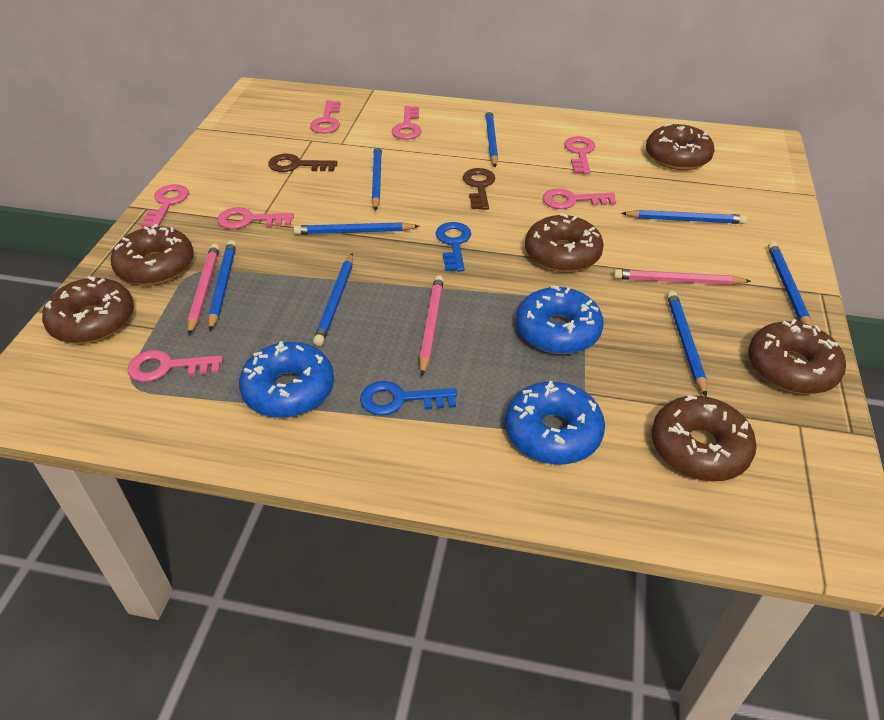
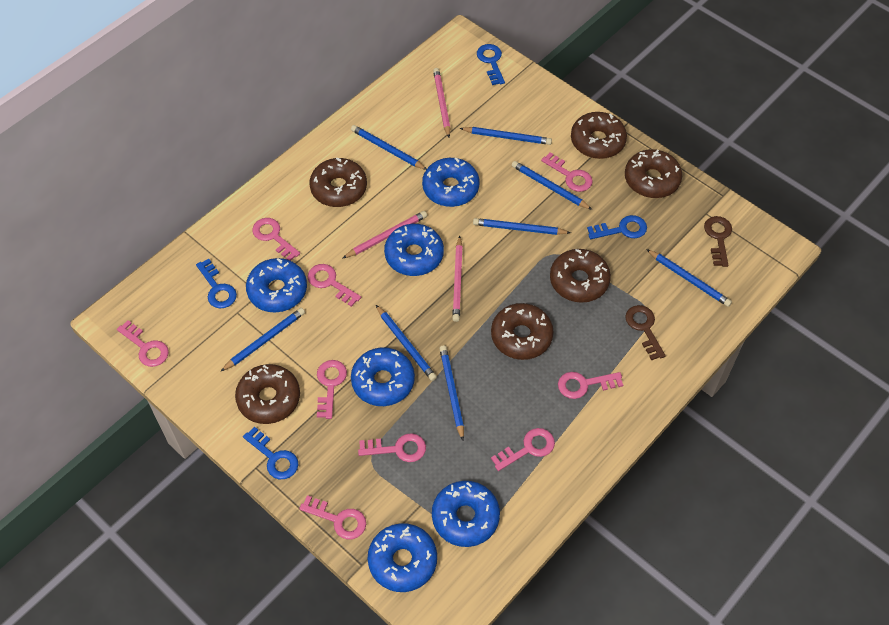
blue donut: 3 -> 6
blue key: 2 -> 4
pink key: 7 -> 9

